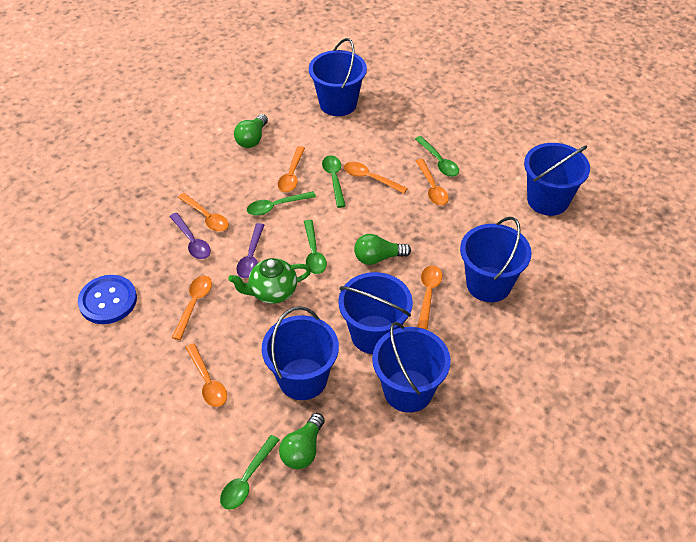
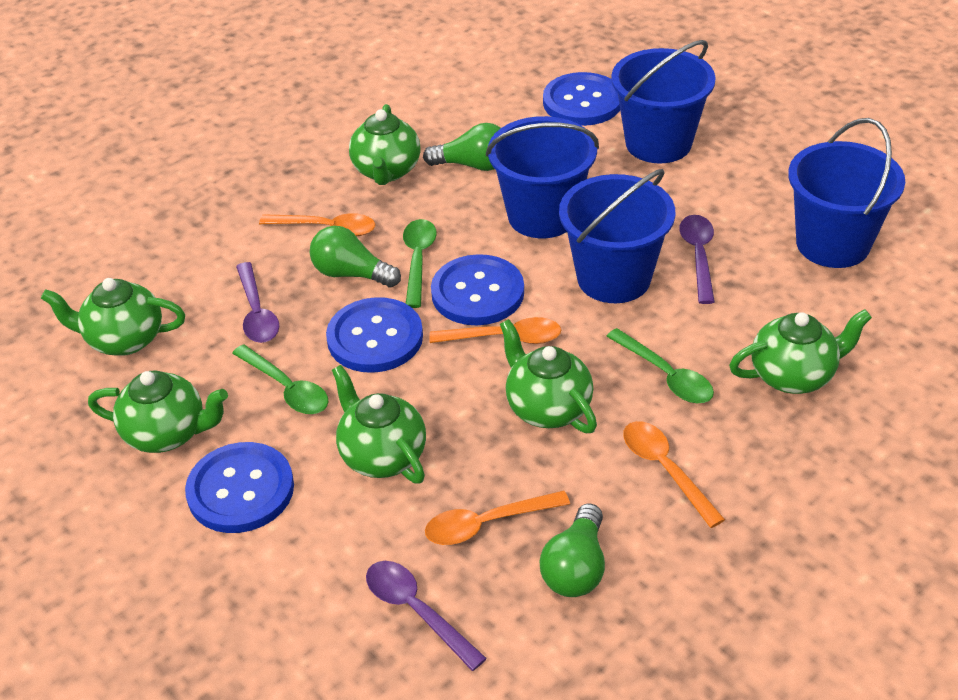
blue bucket: 6 -> 4
blue button: 1 -> 4
green spoon: 5 -> 3
green teapot: 1 -> 6
orange spoon: 7 -> 4
purple spoon: 2 -> 3

